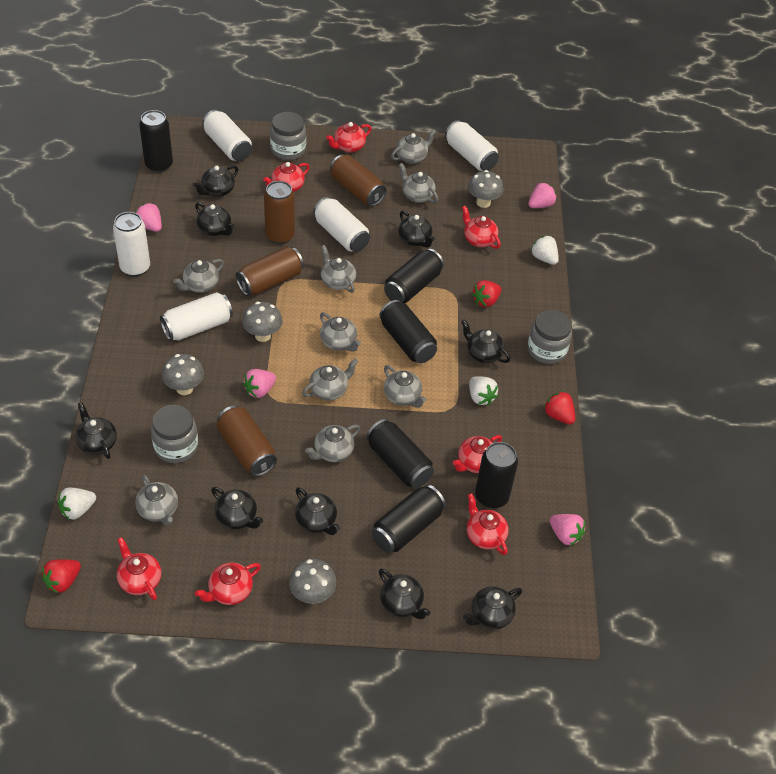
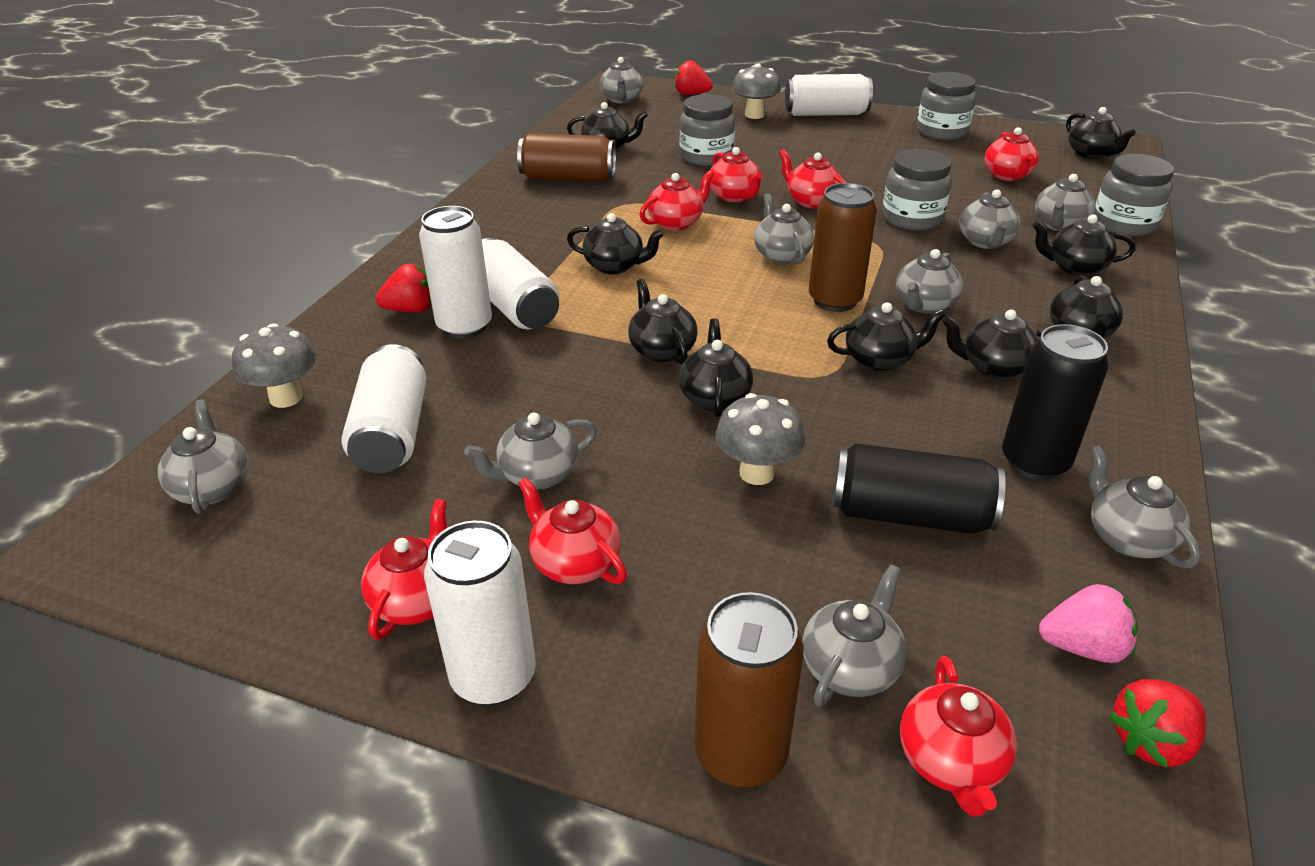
black can: 6 -> 2
brown can: 4 -> 3
grey jar: 3 -> 4
grey mushroom: 4 -> 3
pink strawberry: 4 -> 1
white strawberry: 3 -> 0

